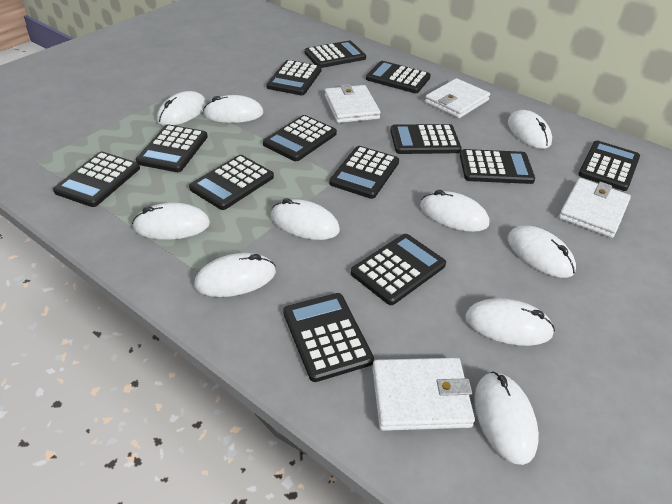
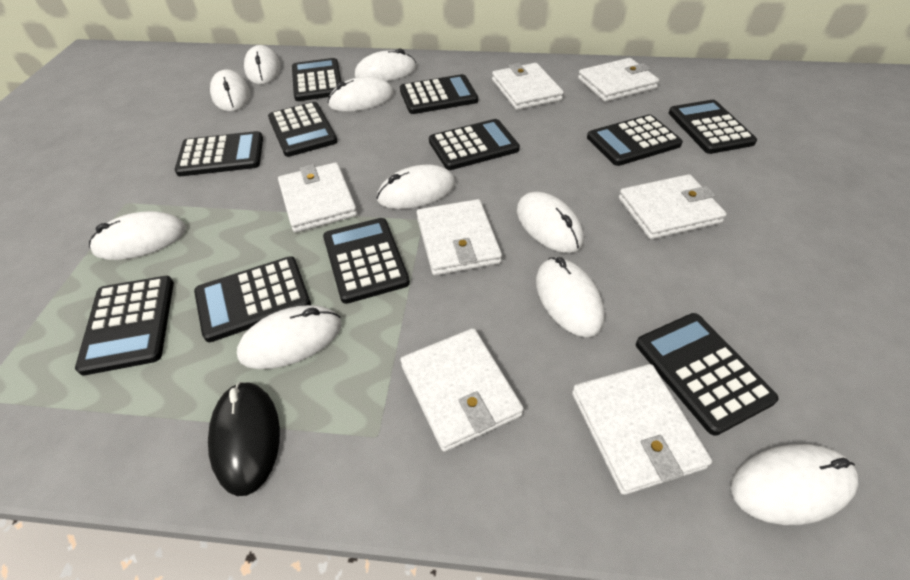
black calculator: 13 -> 11
black mouse: 0 -> 1
white wallet: 4 -> 7

